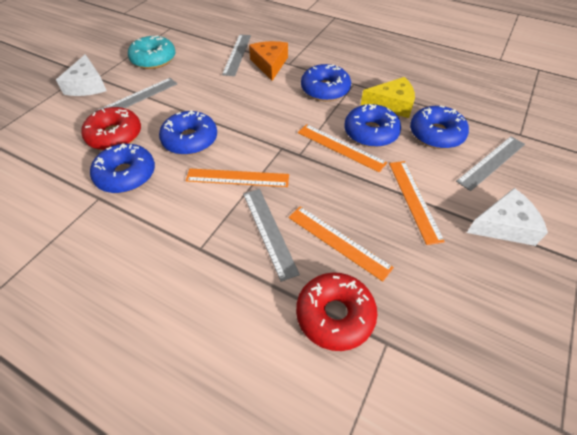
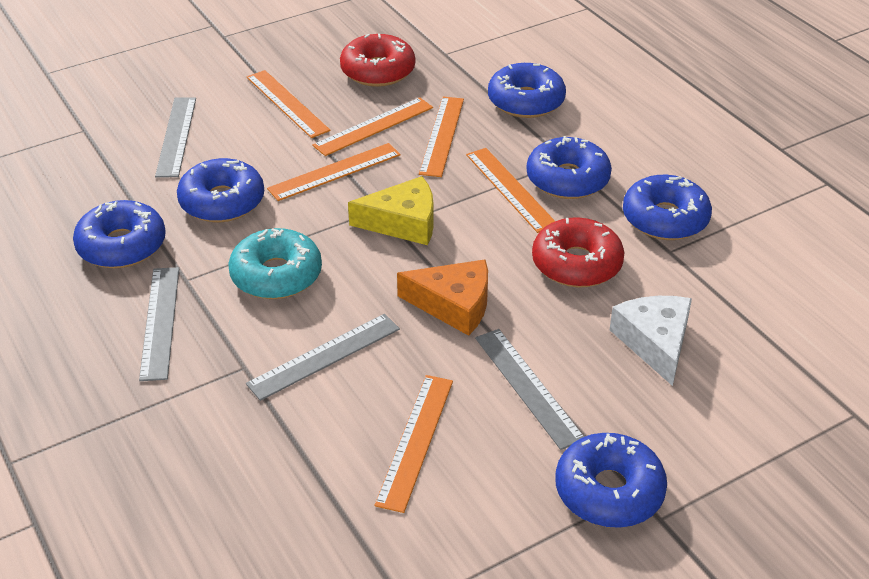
blue donut: 5 -> 6
orange ruler: 4 -> 6
white cheese: 2 -> 1

